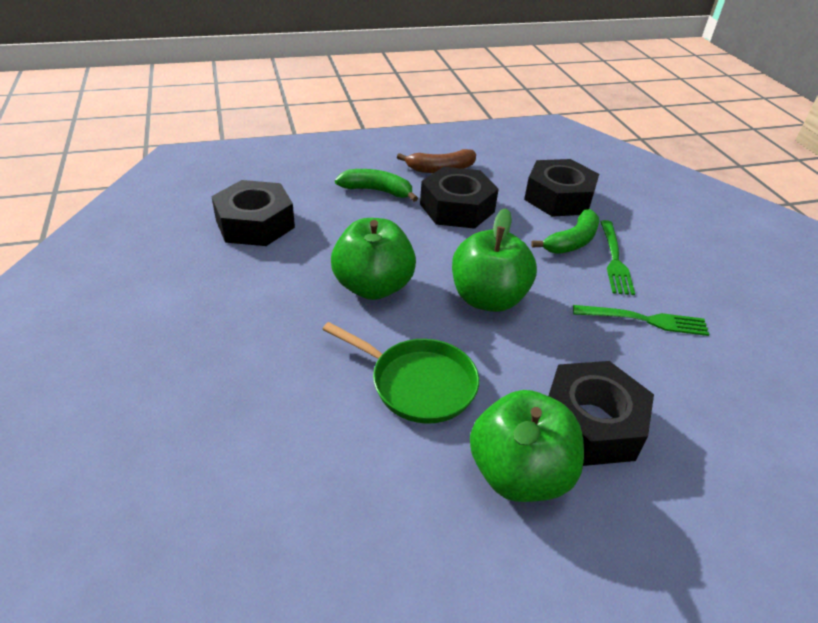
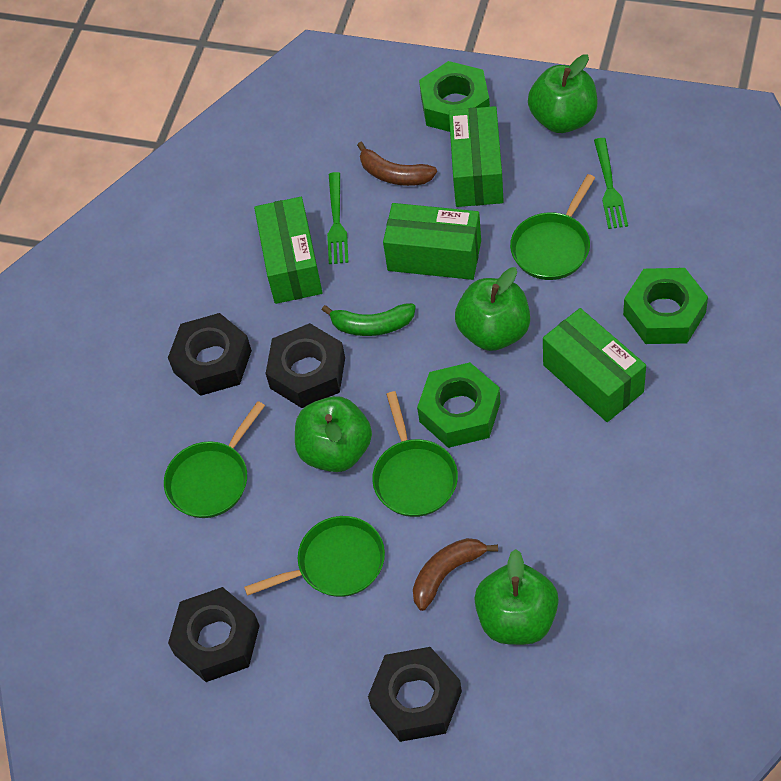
brown banana: 1 -> 2
green apple: 3 -> 4
green banana: 2 -> 1
green box: 0 -> 4
green nut: 0 -> 3
green pan: 1 -> 4

